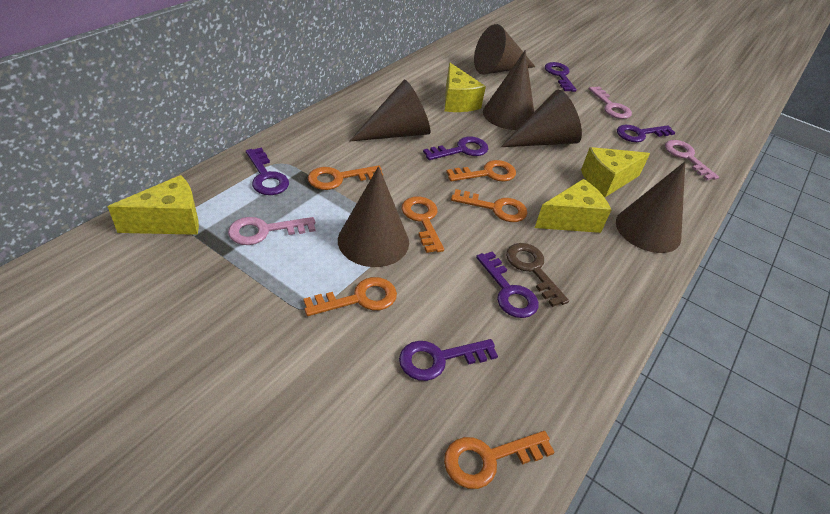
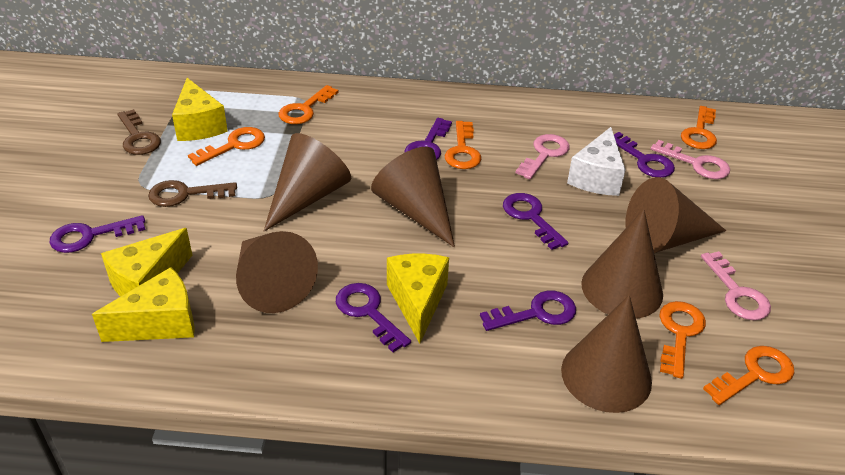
brown key: 1 -> 2
white cheese: 0 -> 1

